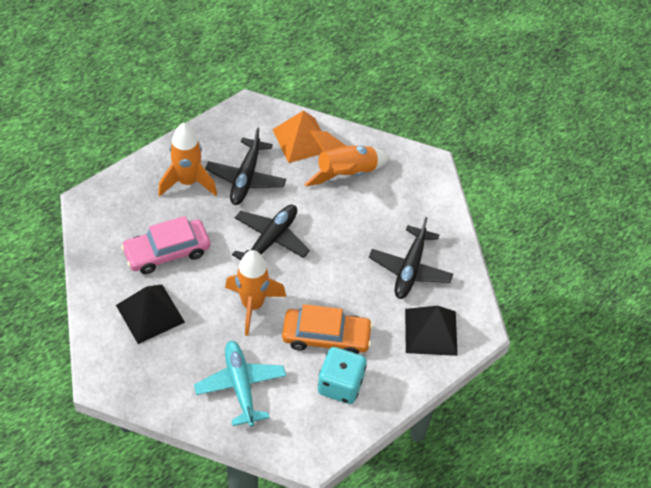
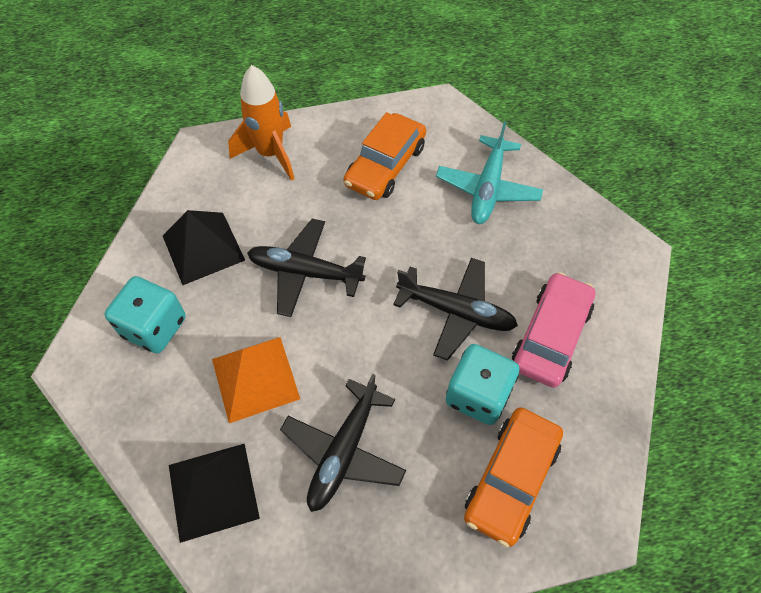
orange car: 1 -> 2
orange rocket: 3 -> 1
turquoise dice: 1 -> 2

